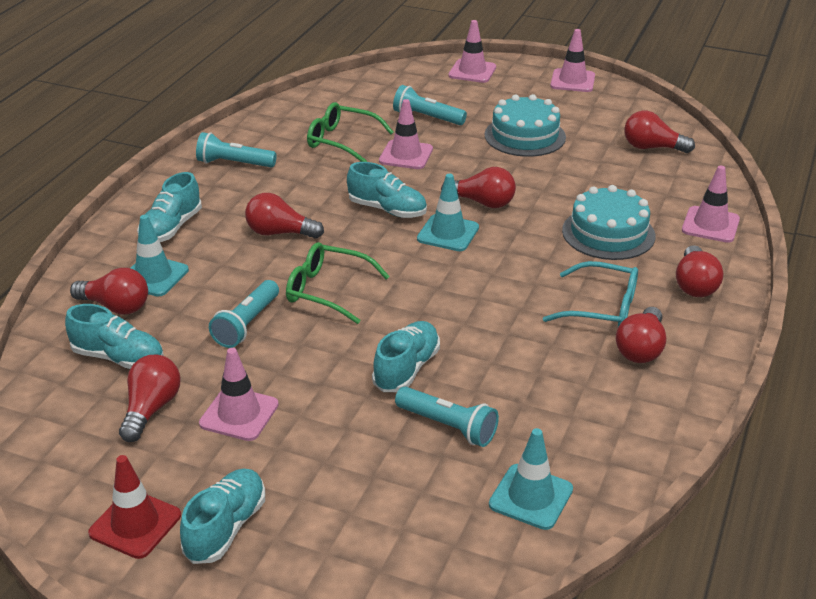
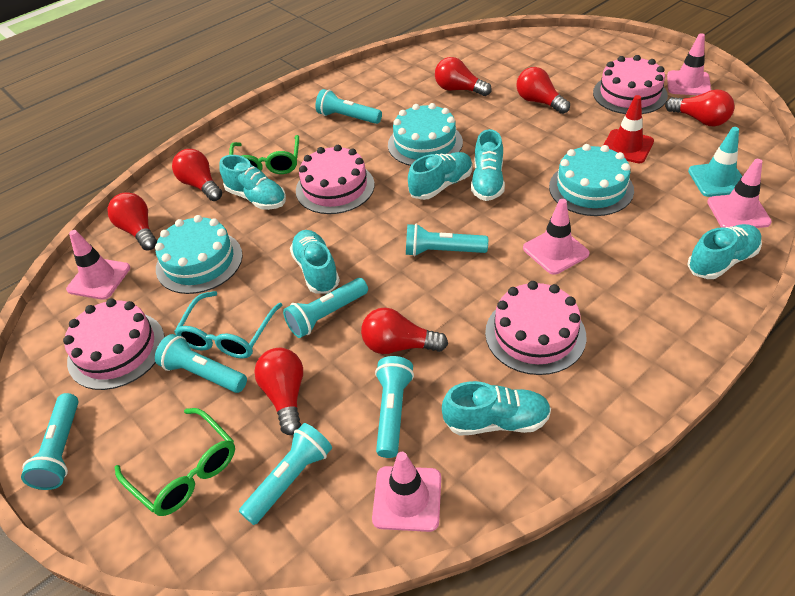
pink cake: 0 -> 4
turquoise cake: 2 -> 3
turquoise flashlight: 4 -> 7
turquoise shoe: 5 -> 6
turquoise traffic cone: 3 -> 1

